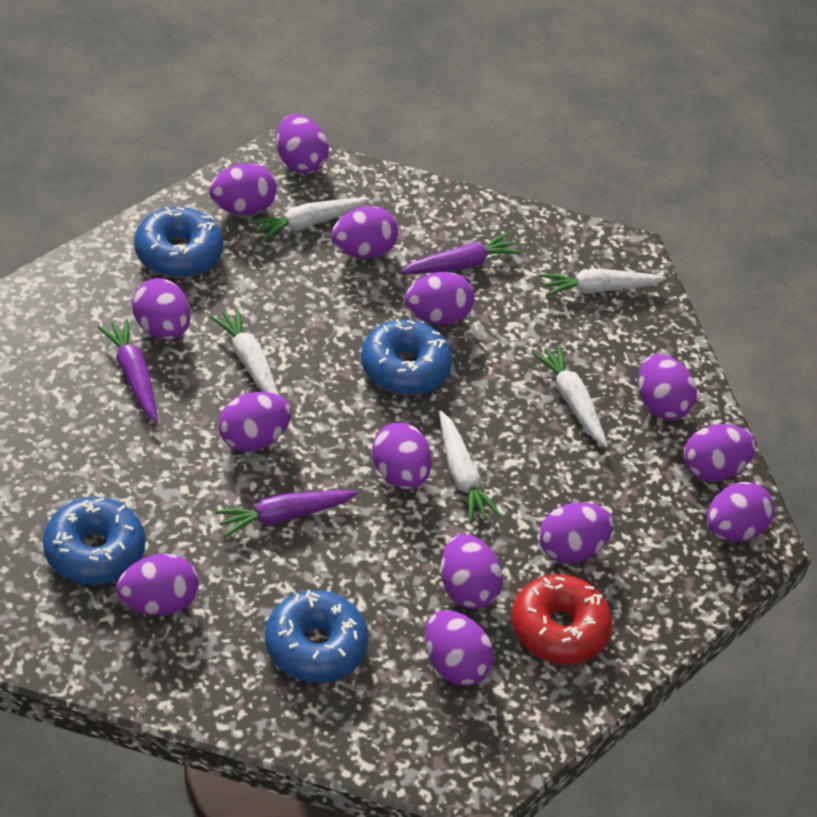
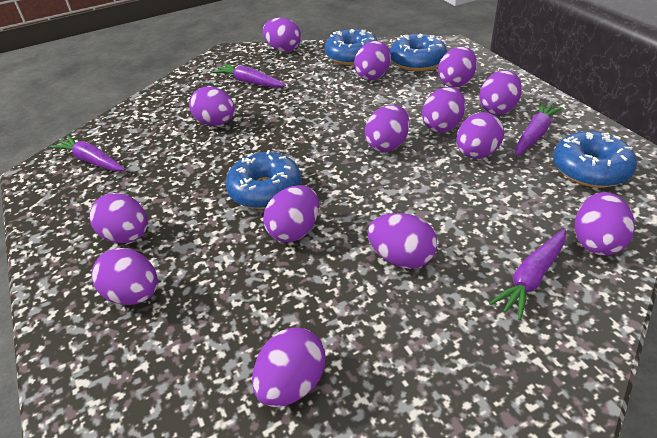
purple carrot: 3 -> 4
red donut: 1 -> 0
white carrot: 5 -> 0

